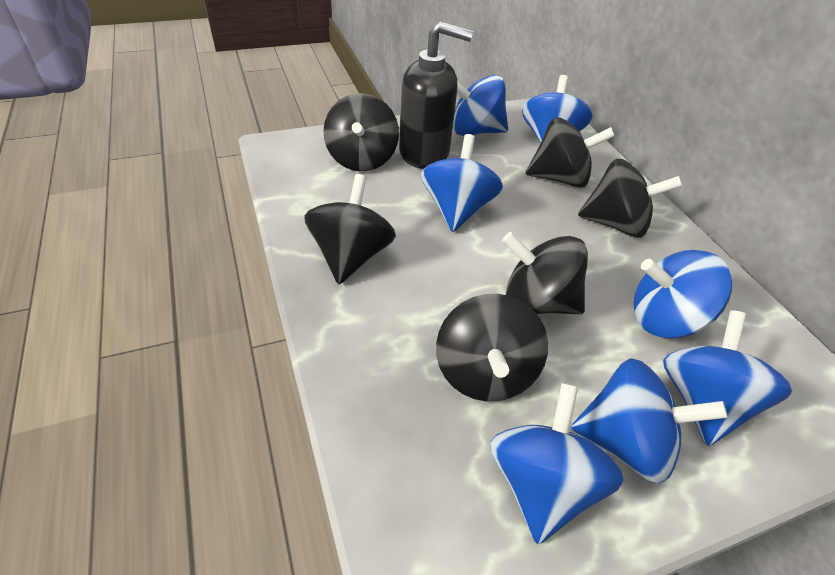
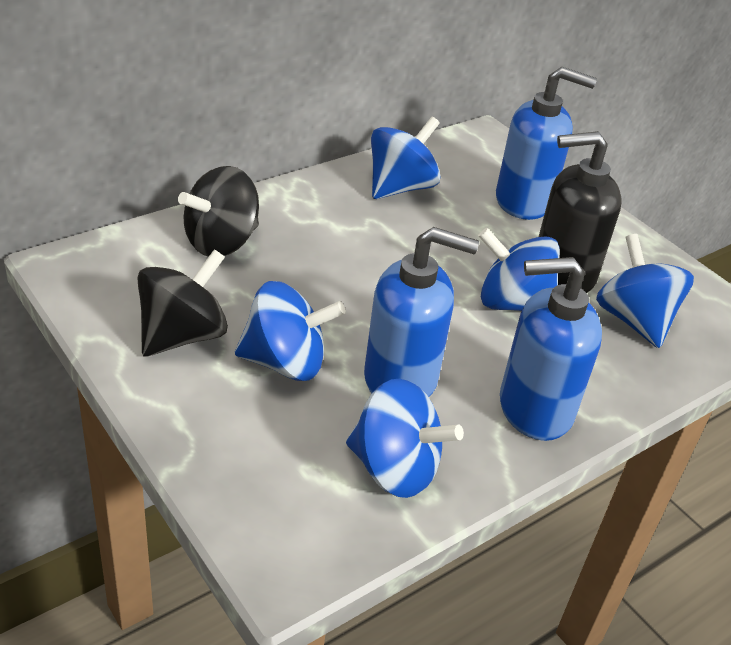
black spinning top: 6 -> 2
blue soap dispenser: 0 -> 3
blue spinning top: 7 -> 5

